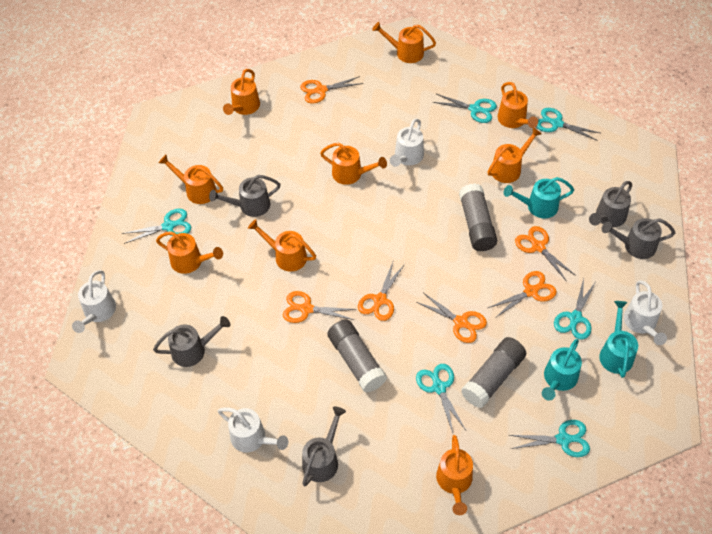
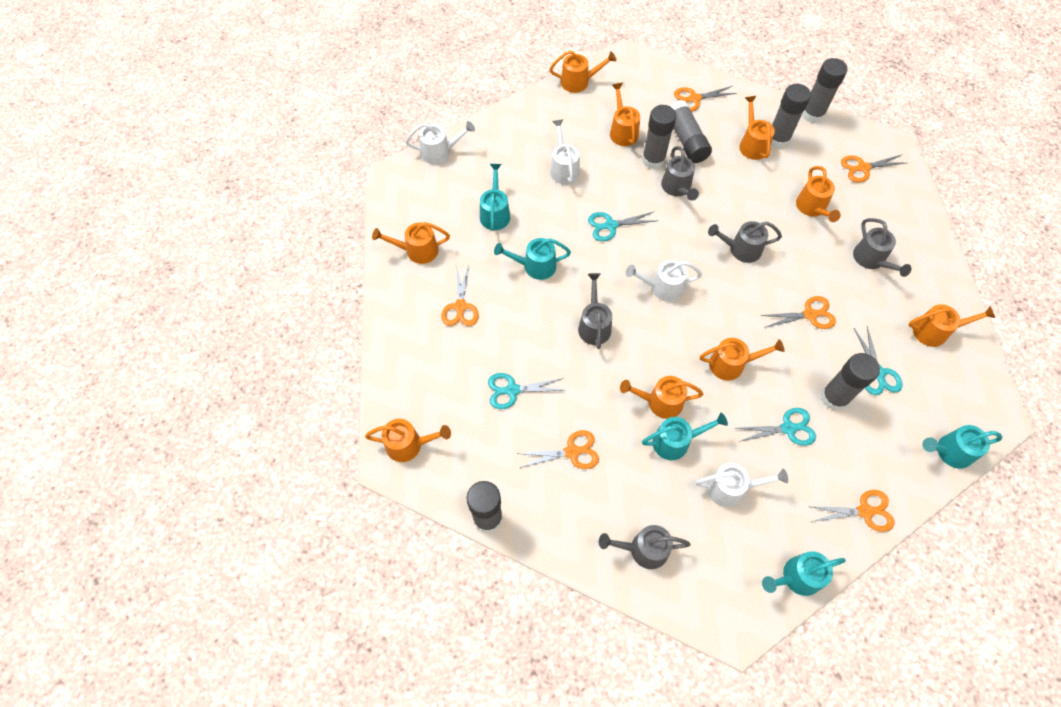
grey glue stick: 3 -> 6
turquoise scissors: 6 -> 4
turquoise watering can: 3 -> 5

